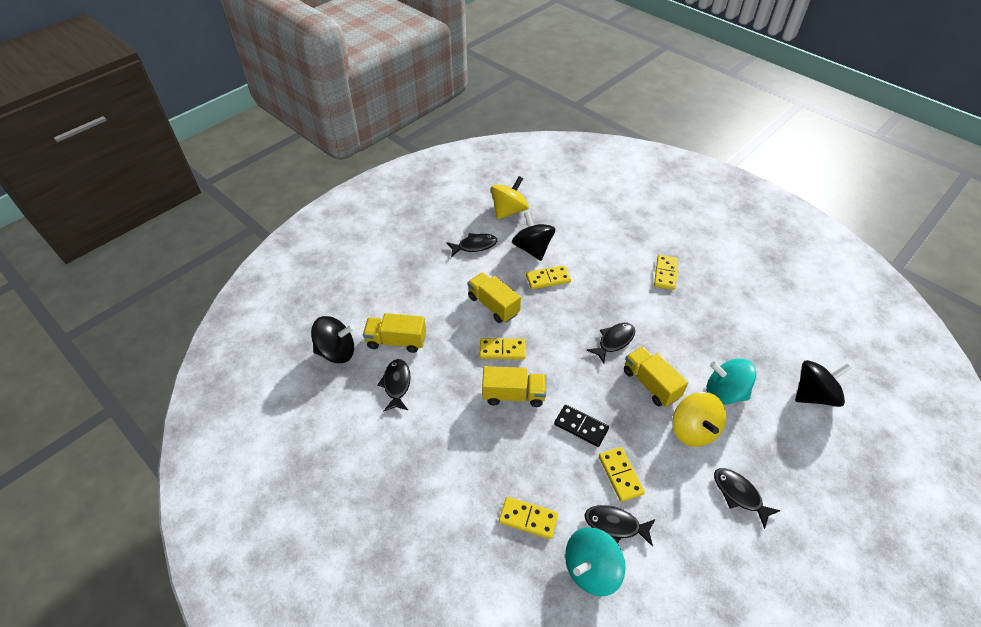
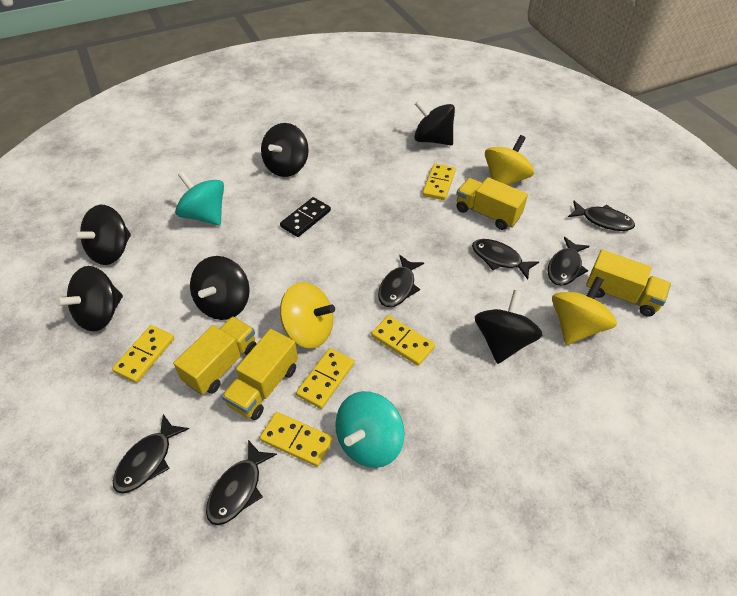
black fish: 5 -> 6
black spinning top: 3 -> 6
yellow spinning top: 2 -> 3

